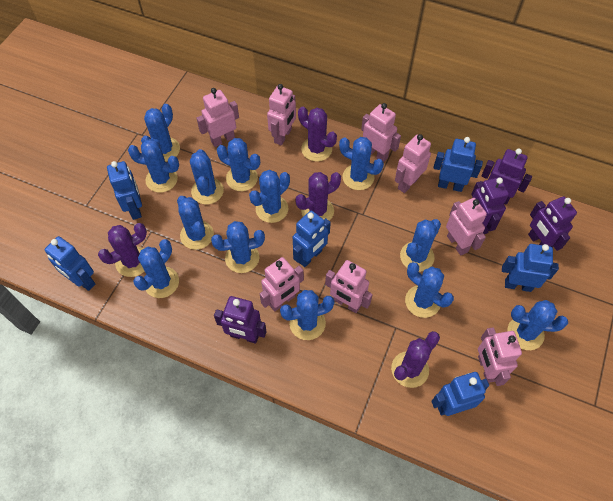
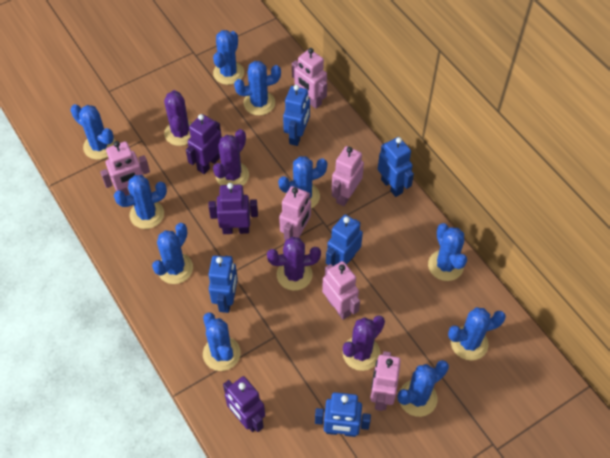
blue cactus: 13 -> 10
blue robot: 6 -> 5
pink robot: 8 -> 6
purple robot: 4 -> 3

